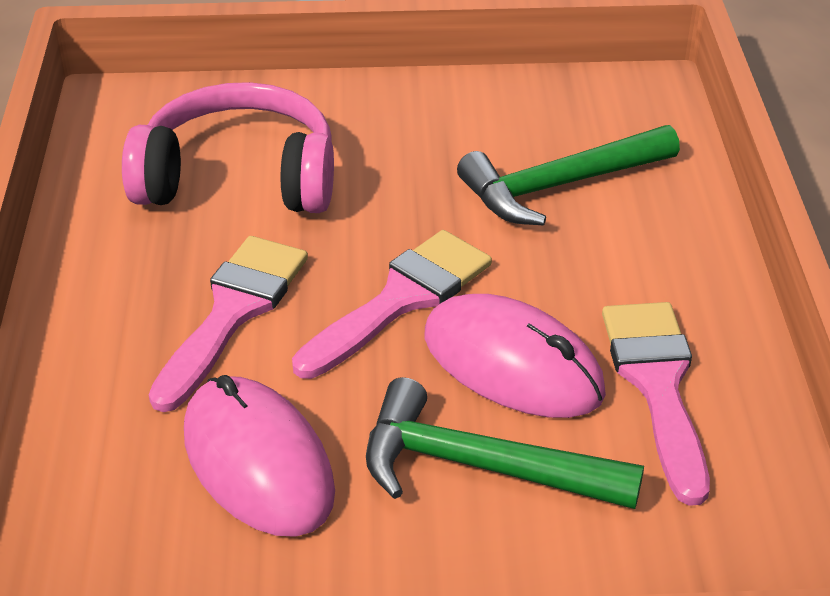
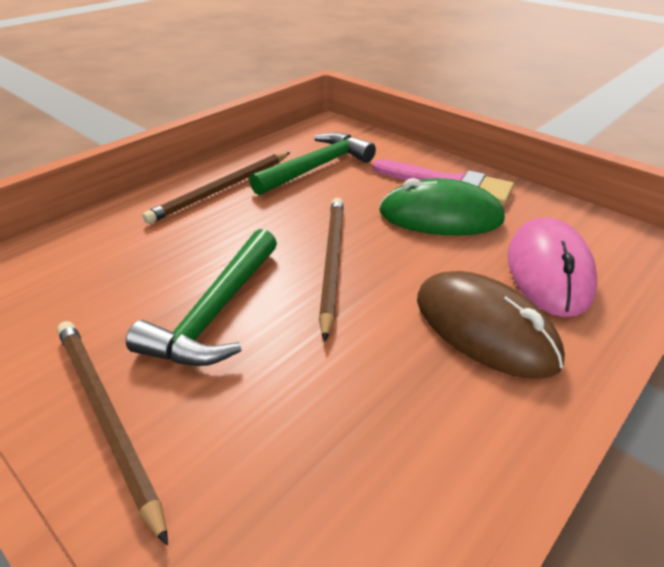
brown mouse: 0 -> 1
brown pencil: 0 -> 3
green mouse: 0 -> 1
pink brush: 3 -> 1
pink headphones: 1 -> 0
pink mouse: 2 -> 1

